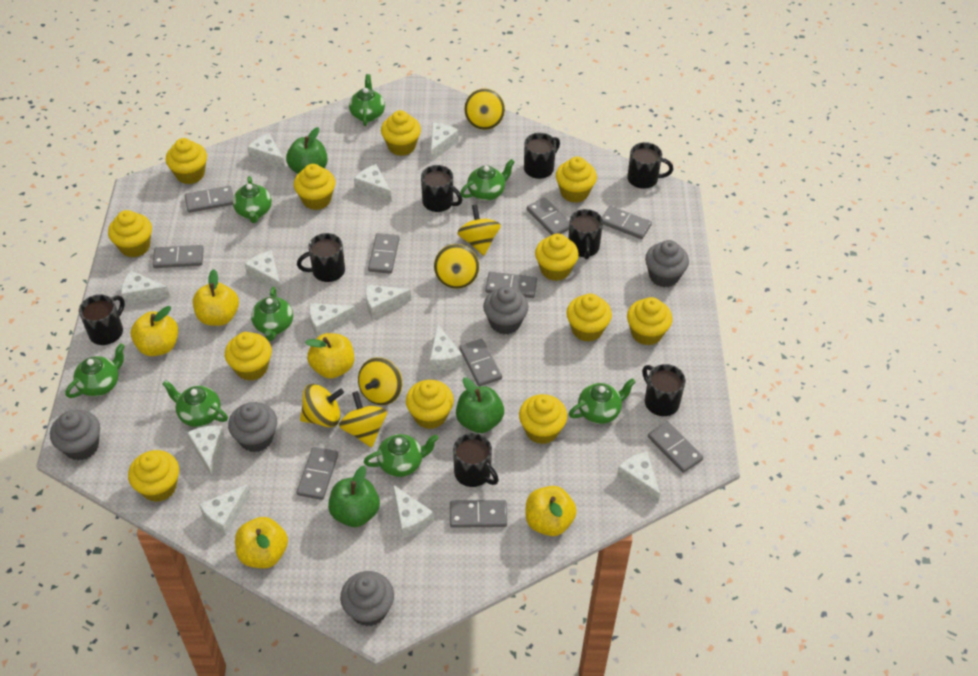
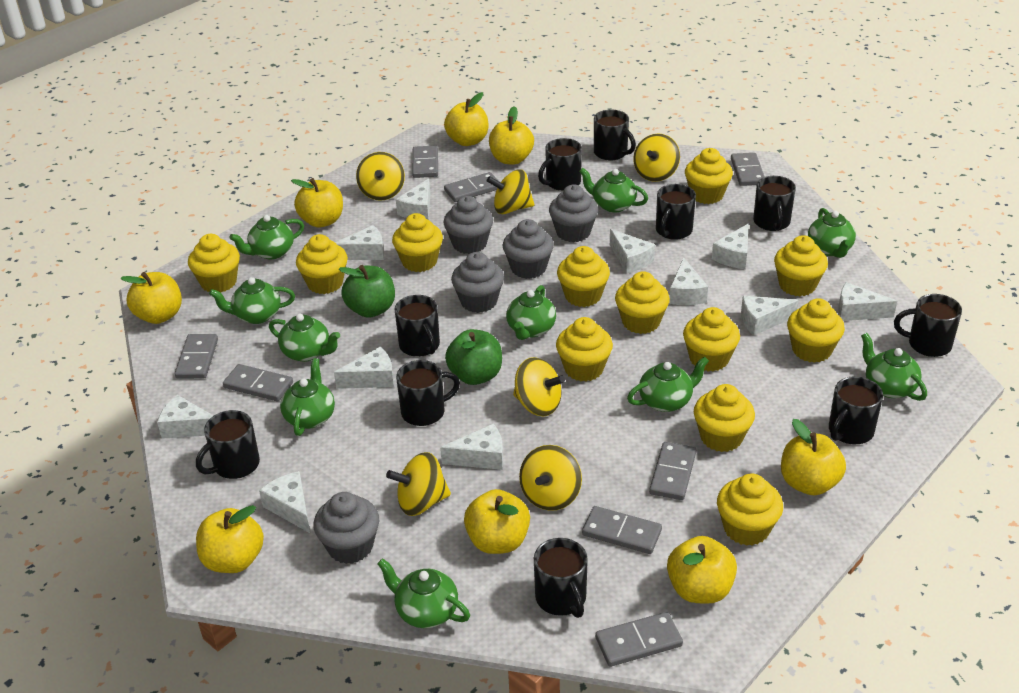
black mug: 8 -> 10
green apple: 3 -> 2
green teapot: 8 -> 10
grey domino: 10 -> 8
white cheese: 12 -> 11
yellow apple: 5 -> 8

